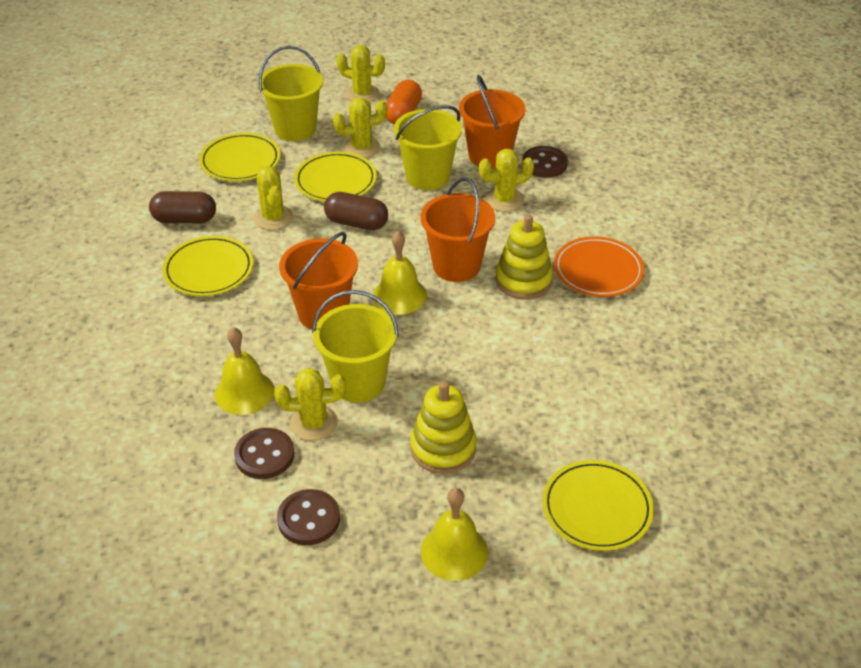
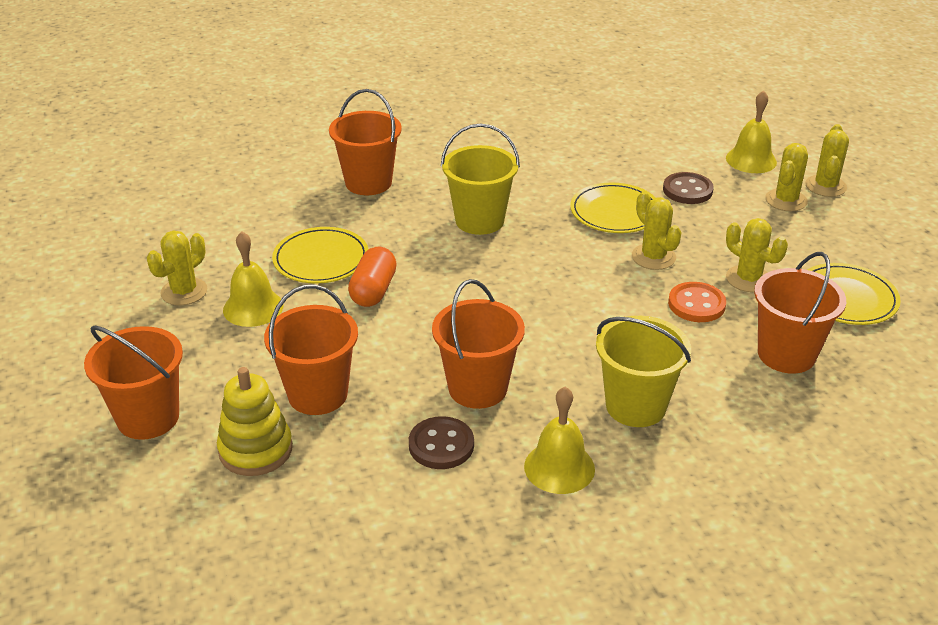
brown button: 3 -> 2
brown capsule: 2 -> 0
orange bucket: 3 -> 5
orange button: 0 -> 1
orange plate: 1 -> 0
yellow bucket: 3 -> 2
yellow plate: 4 -> 3
yellow stacking toy: 2 -> 1

